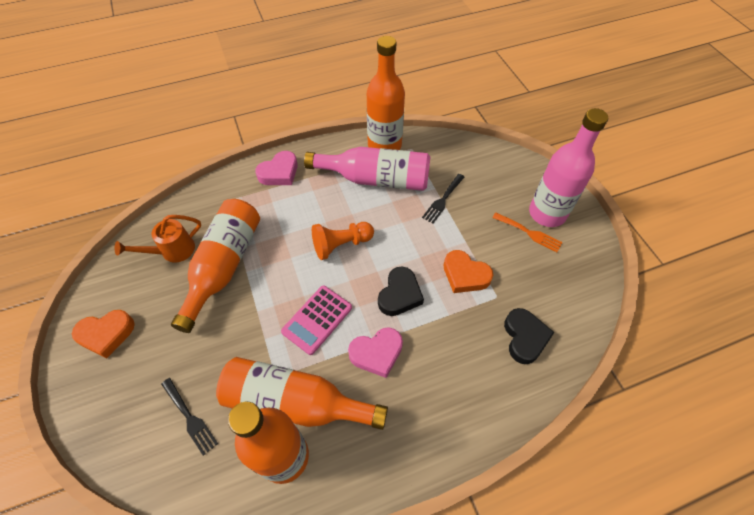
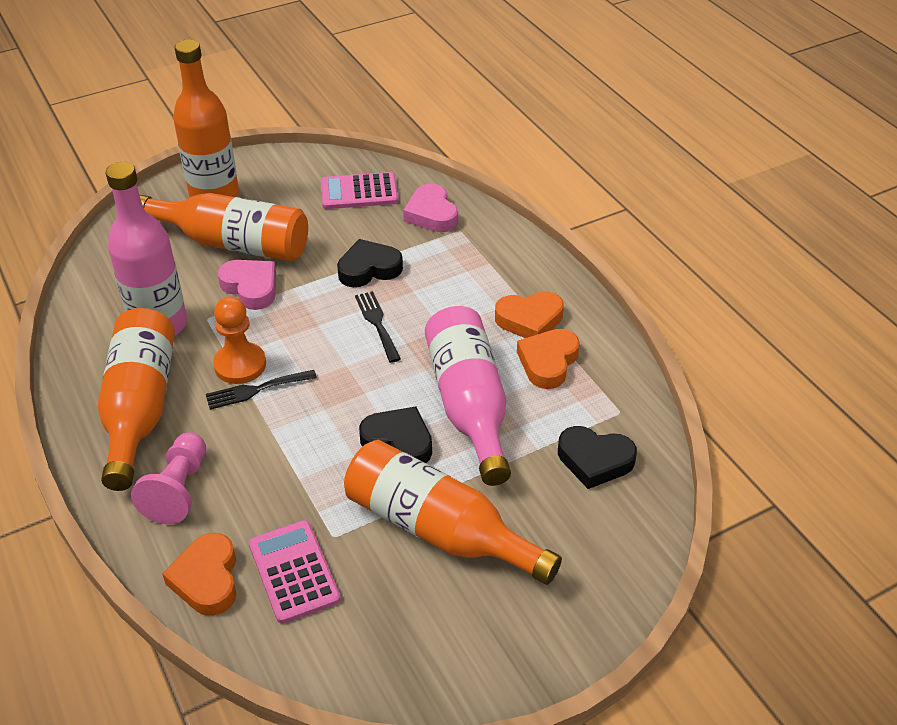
black heart: 2 -> 3
orange fork: 1 -> 0
orange heart: 2 -> 3
orange watering can: 1 -> 0
pink calculator: 1 -> 2
pink pawn: 0 -> 1

